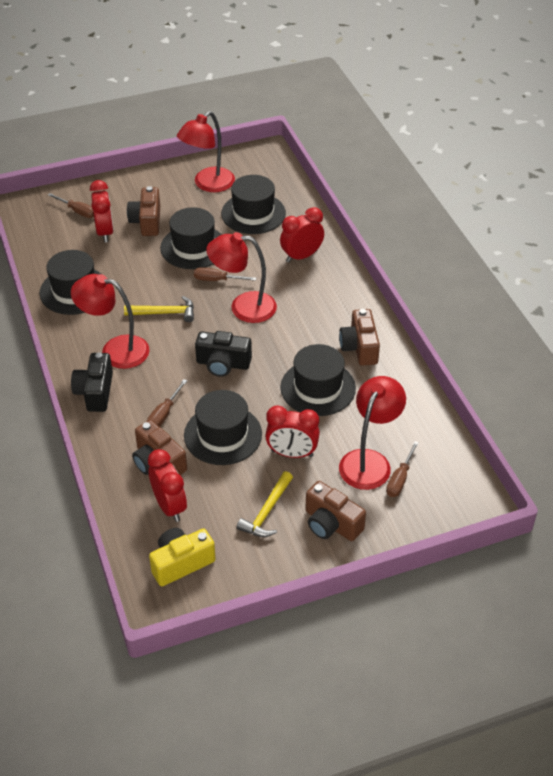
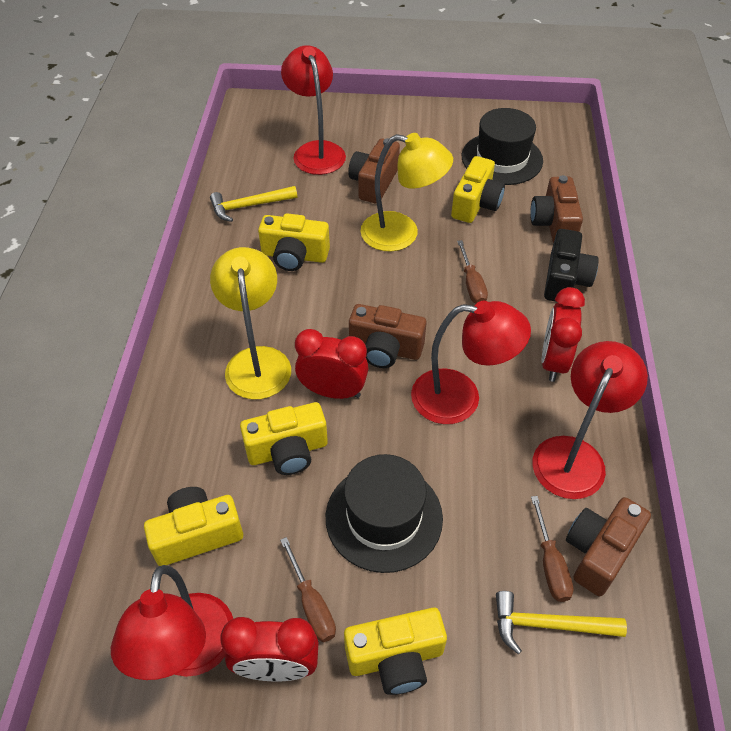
black camera: 2 -> 1
black hat: 5 -> 2
brown screwdriver: 4 -> 3
red clock: 4 -> 3
yellow camera: 1 -> 5
yellow lamp: 0 -> 2

